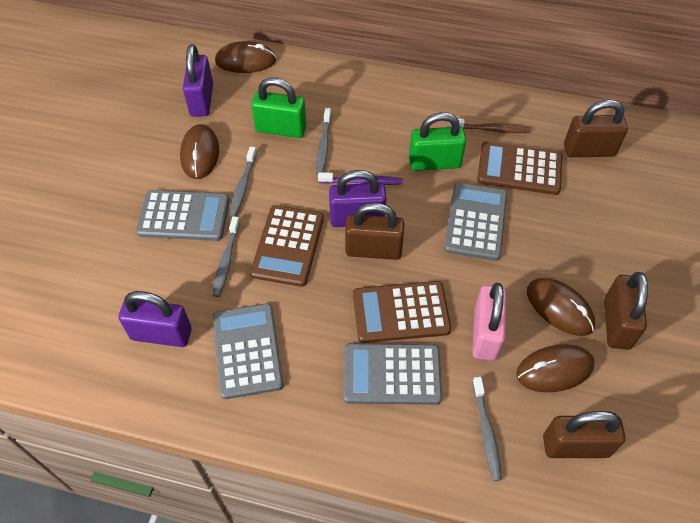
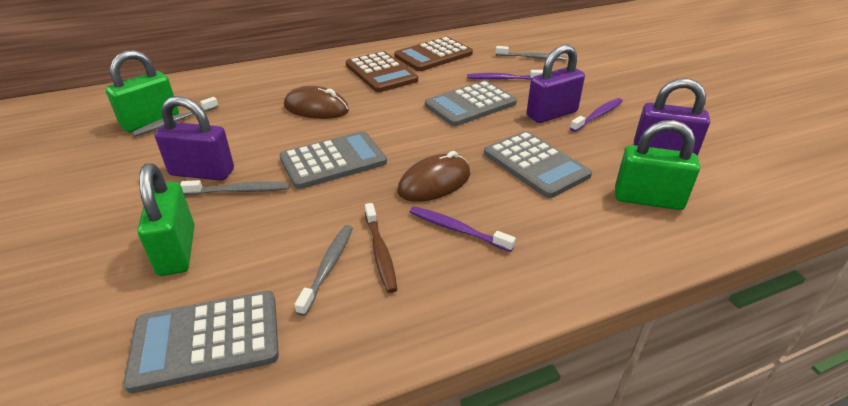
brown calculator: 3 -> 2
brown mouse: 4 -> 2
brown padlock: 4 -> 0
green padlock: 2 -> 3
pink padlock: 1 -> 0
purple toothbrush: 1 -> 3

